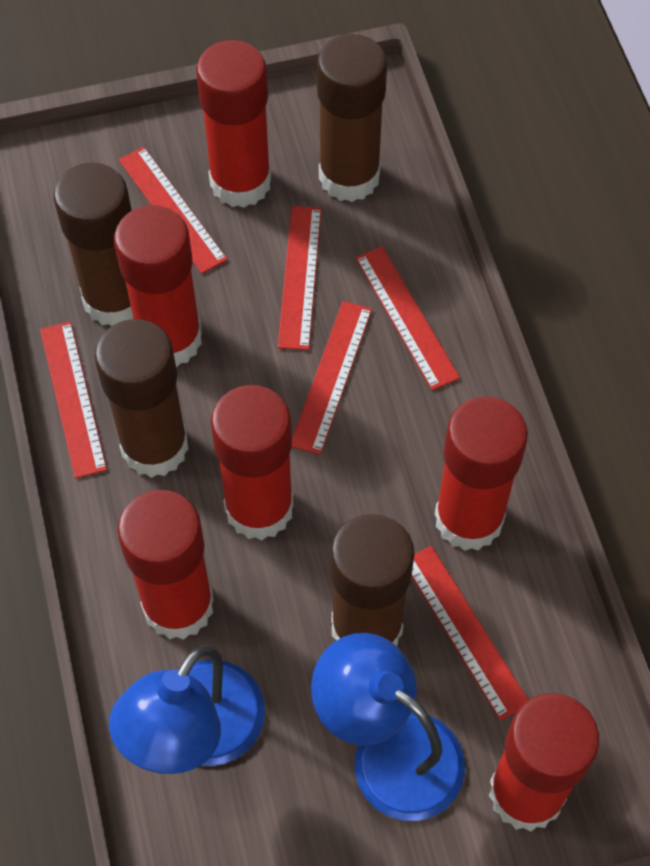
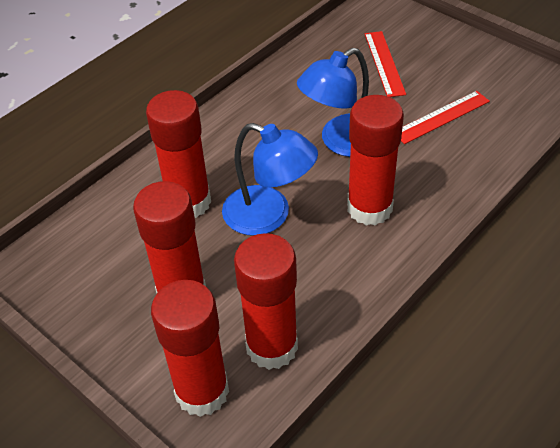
brown glue stick: 4 -> 0
red glue stick: 6 -> 5
red ruler: 6 -> 2

